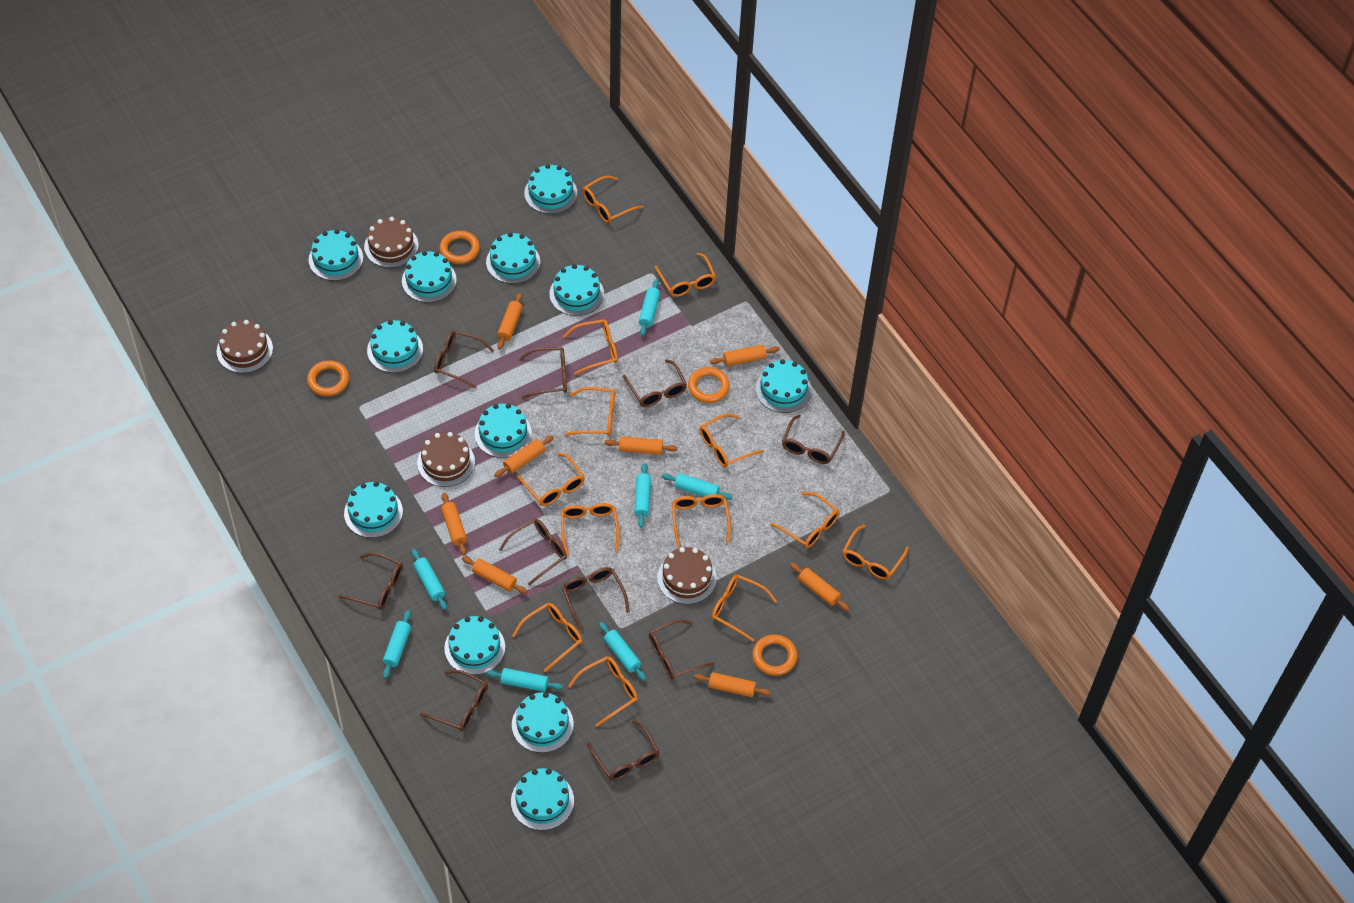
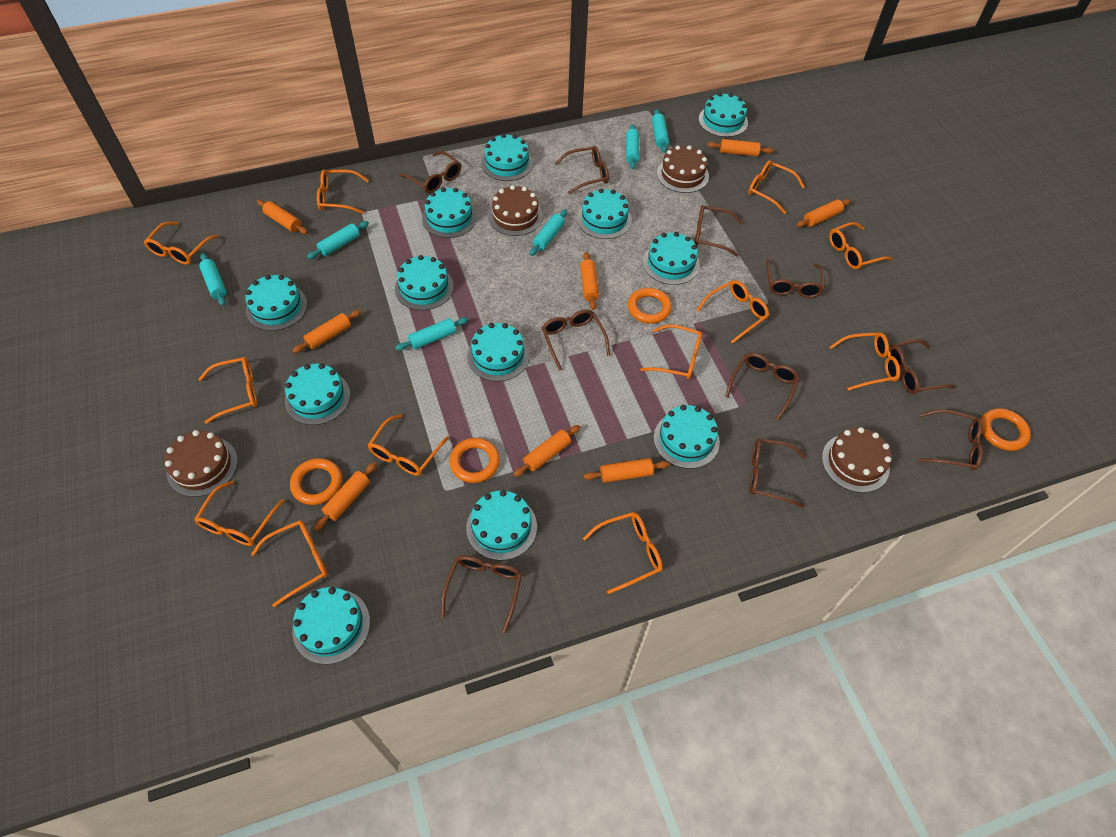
orange glasses: 13 -> 12
turquoise rolling pin: 7 -> 6

